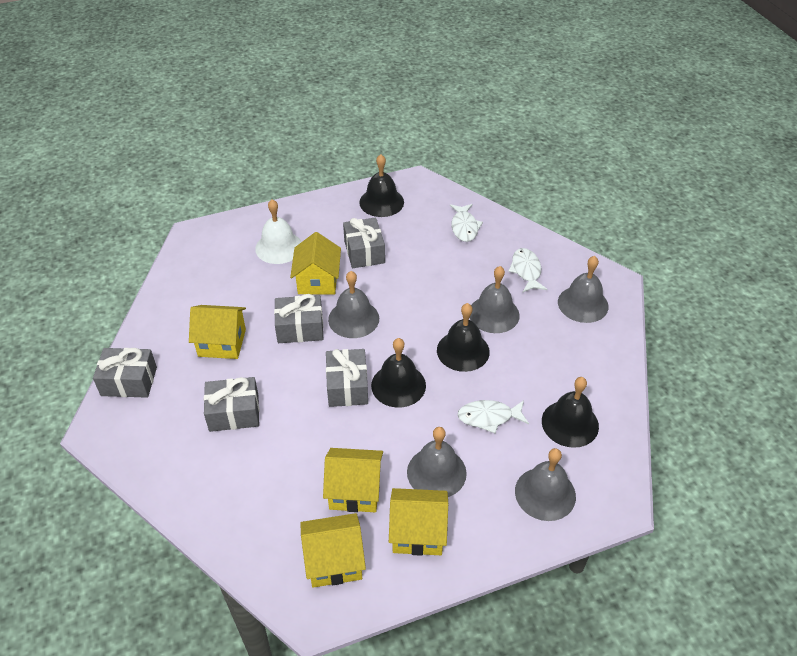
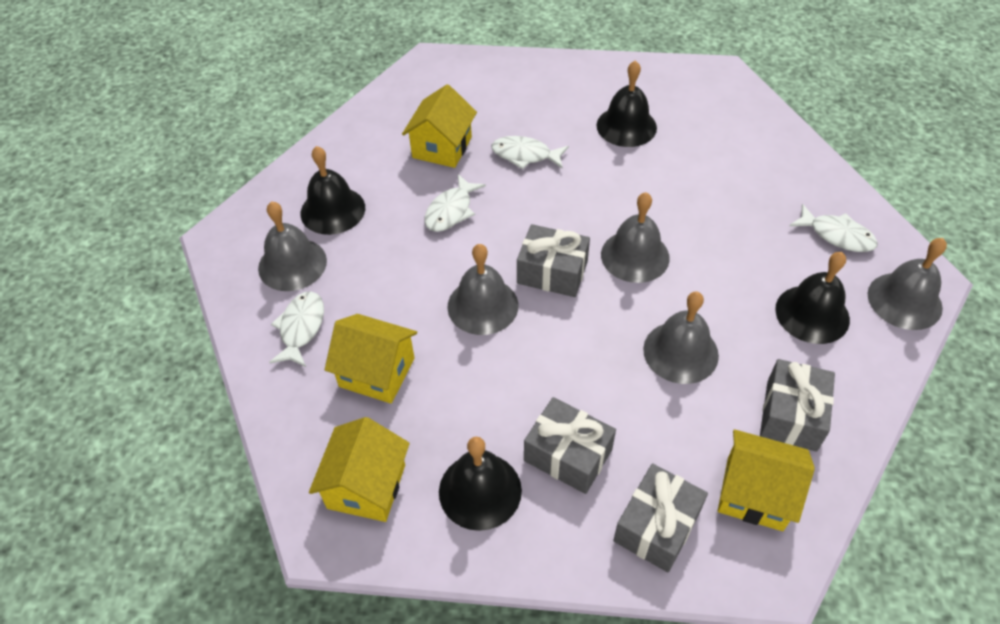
grey gift: 5 -> 4
white bell: 1 -> 0
white fish: 3 -> 4
yellow house: 5 -> 4

